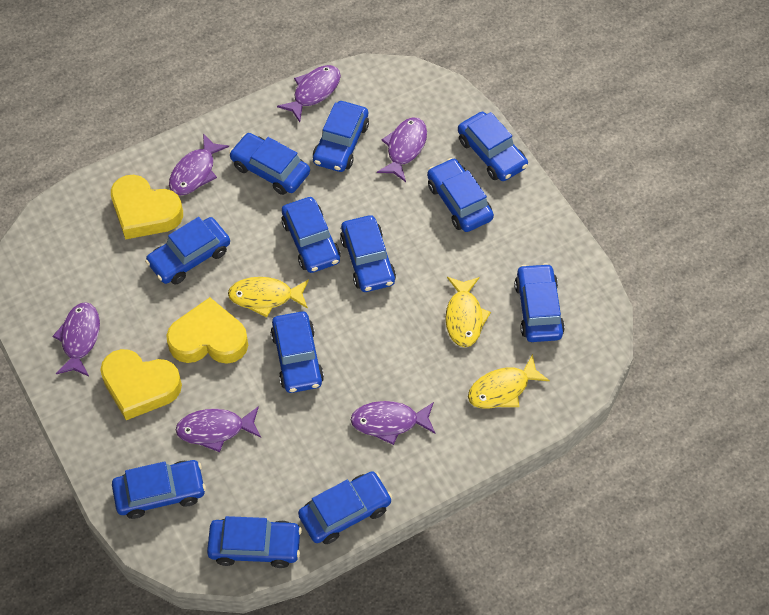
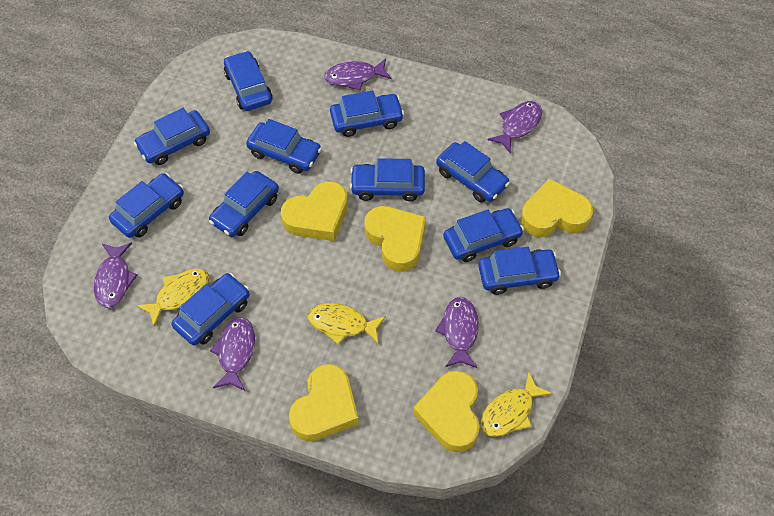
blue car: 12 -> 11
purple fish: 6 -> 5
yellow heart: 3 -> 5

